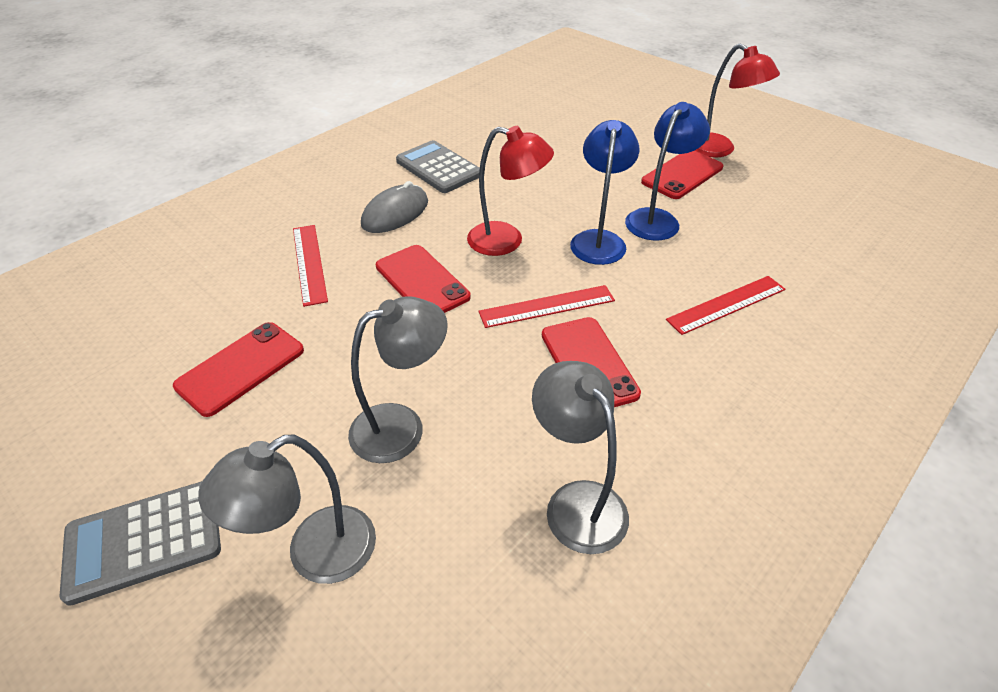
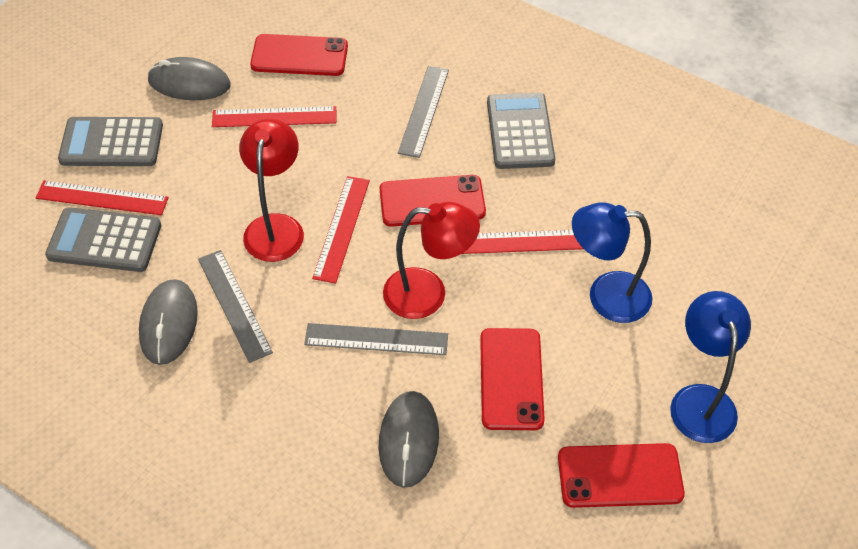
grey calculator: 2 -> 3
grey lamp: 3 -> 0
grey mouse: 1 -> 3
grey ruler: 0 -> 3
red ruler: 3 -> 4

